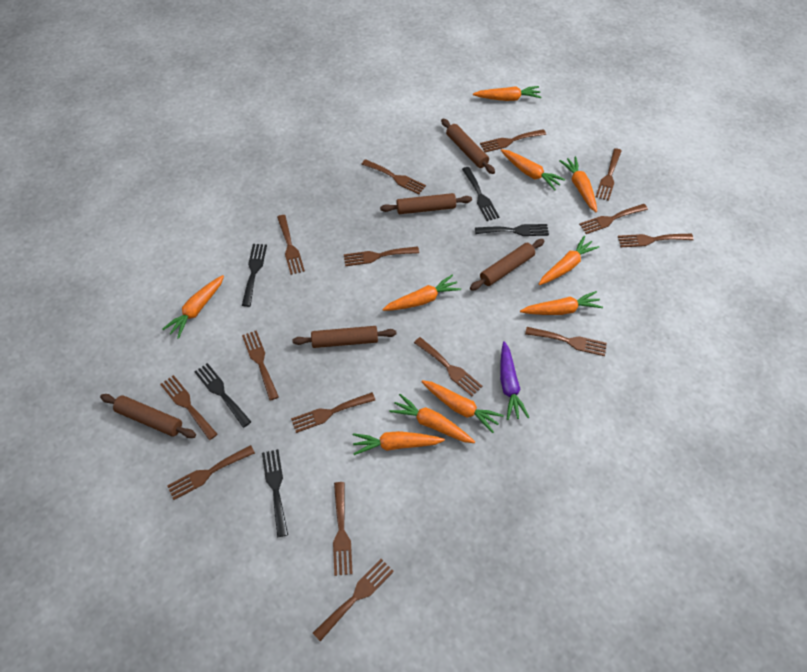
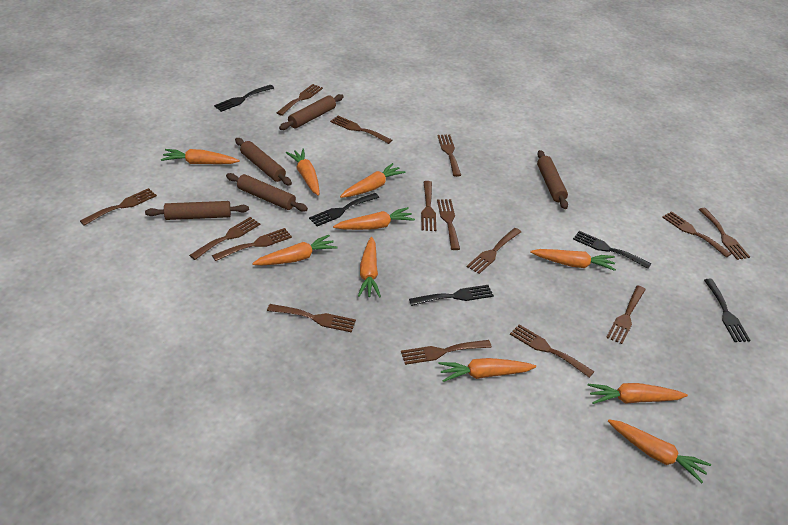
purple carrot: 1 -> 0

